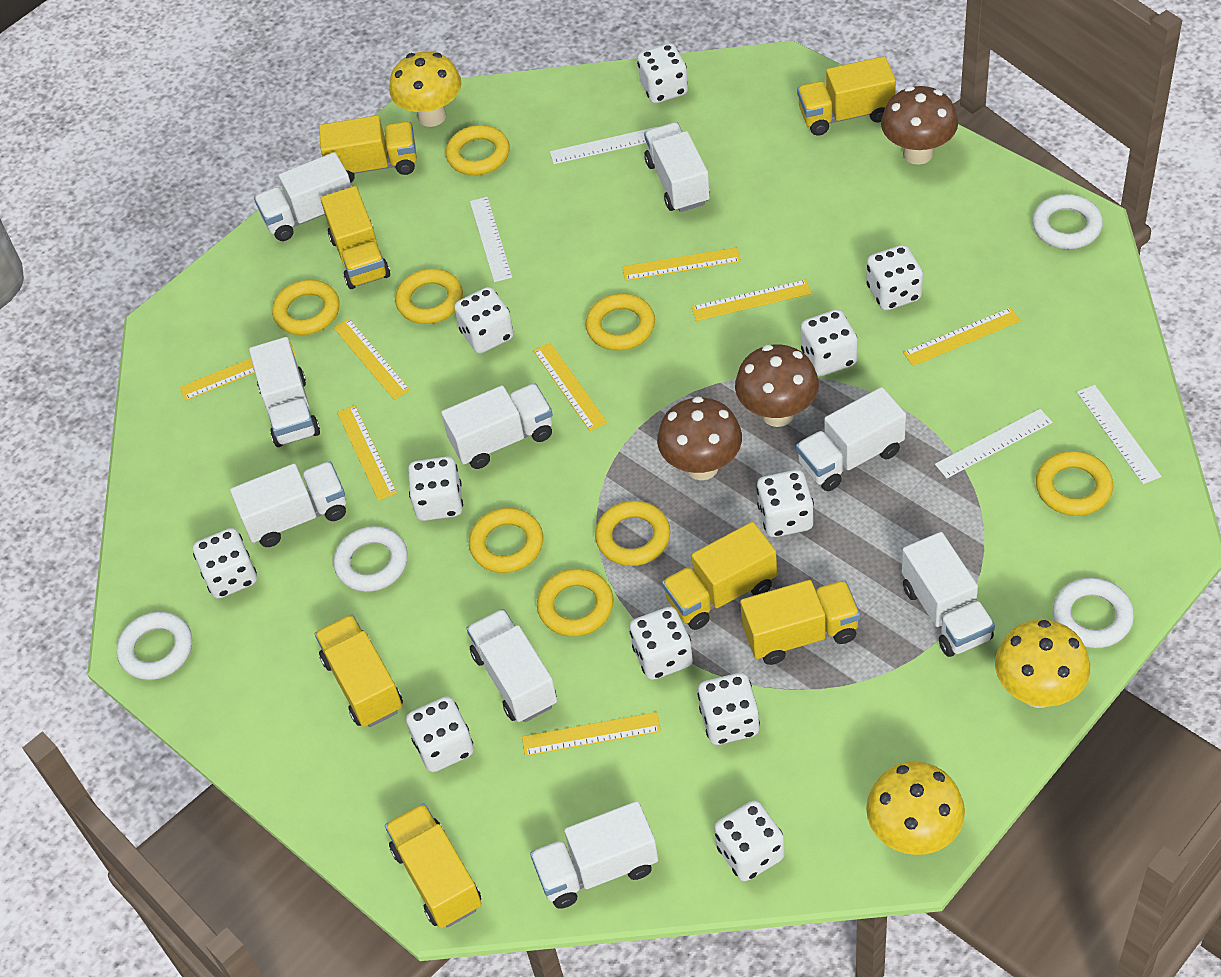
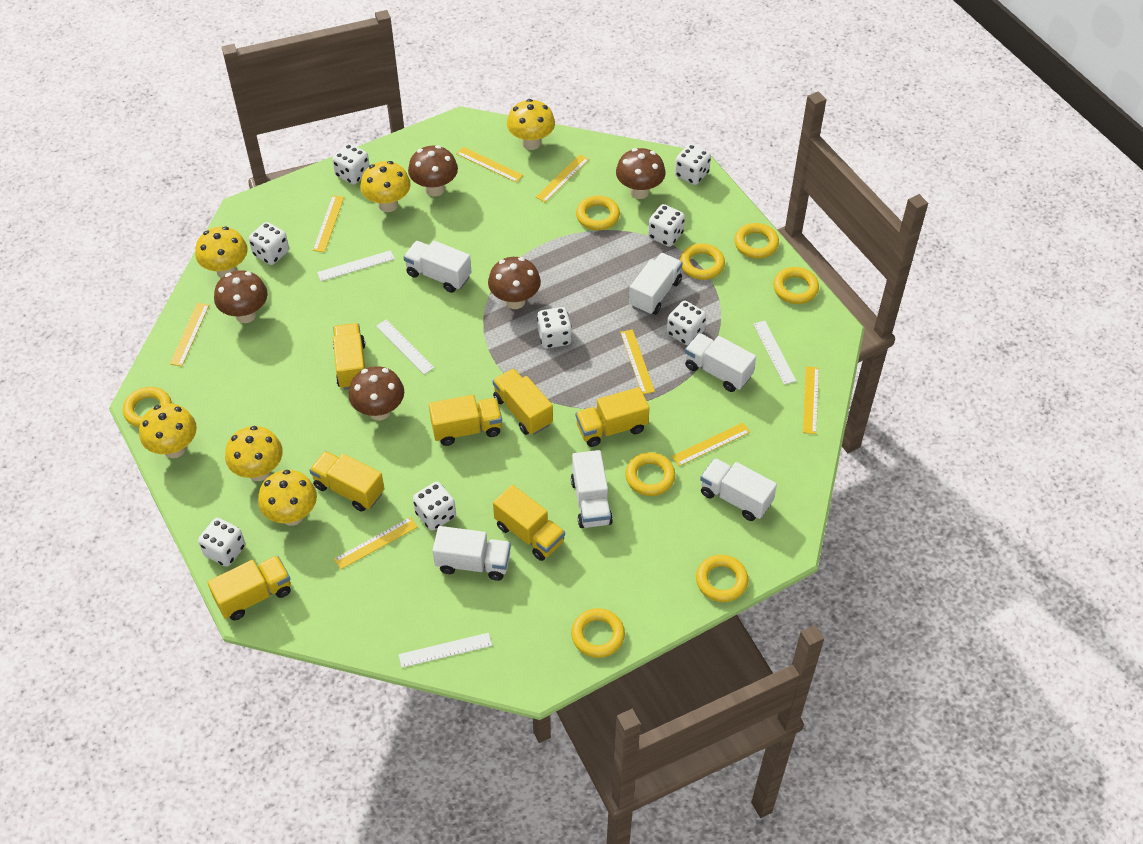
brown mushroom: 3 -> 5
white dice: 11 -> 8
white ring: 4 -> 0
white truck: 9 -> 6
yellow mushroom: 3 -> 6

